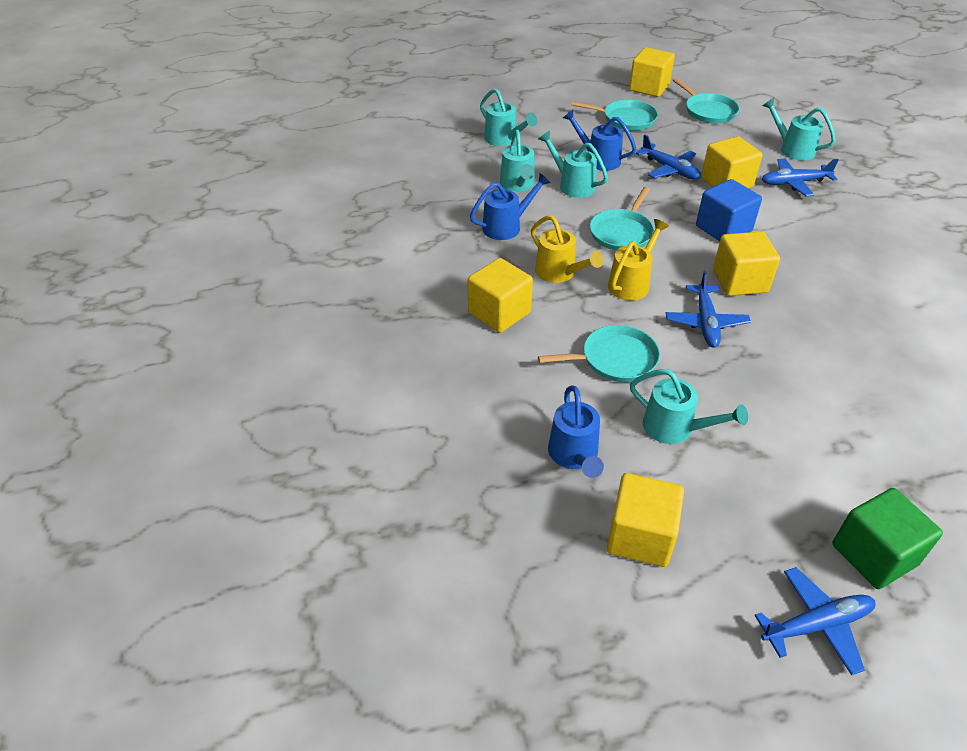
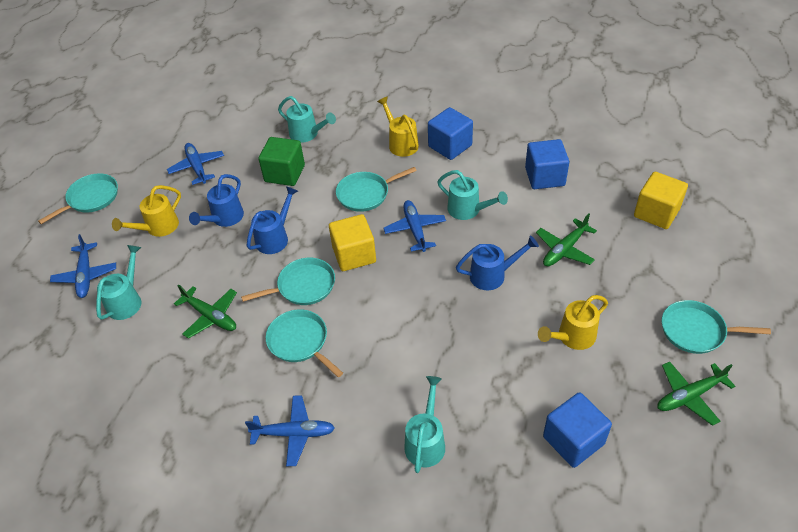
blue cube: 1 -> 3
green plane: 0 -> 3
turquoise pan: 4 -> 5
turquoise watering can: 5 -> 4
yellow cube: 5 -> 2
yellow watering can: 2 -> 3

